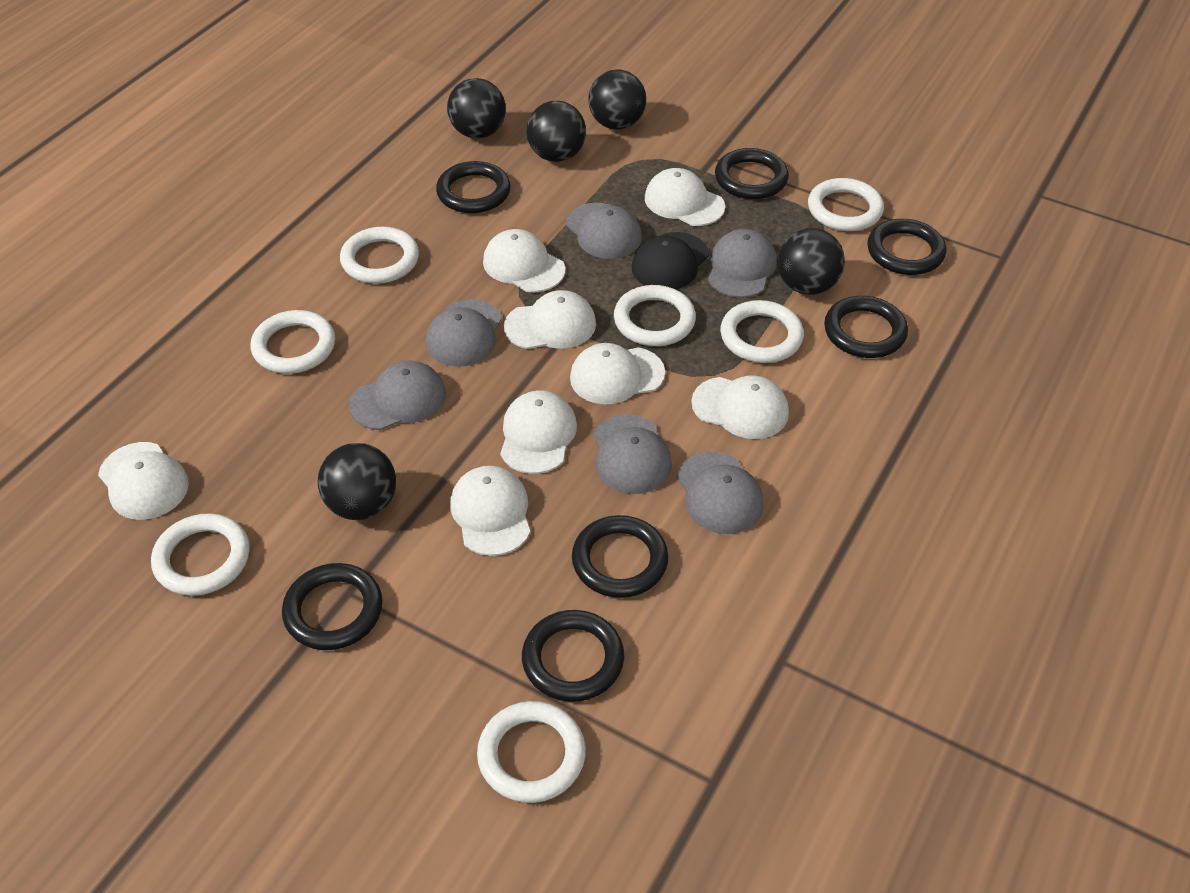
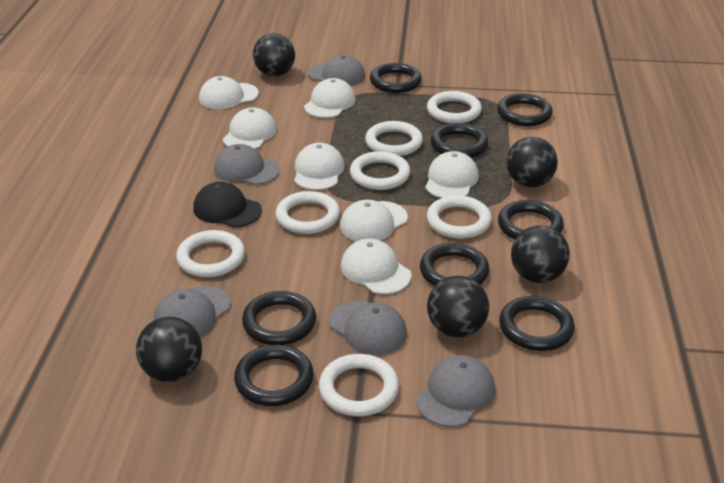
black ring: 7 -> 8
grey cap: 6 -> 5
white cap: 8 -> 7

